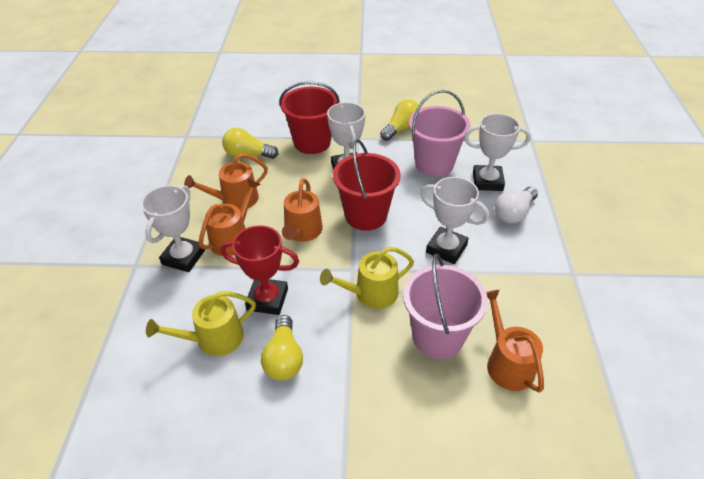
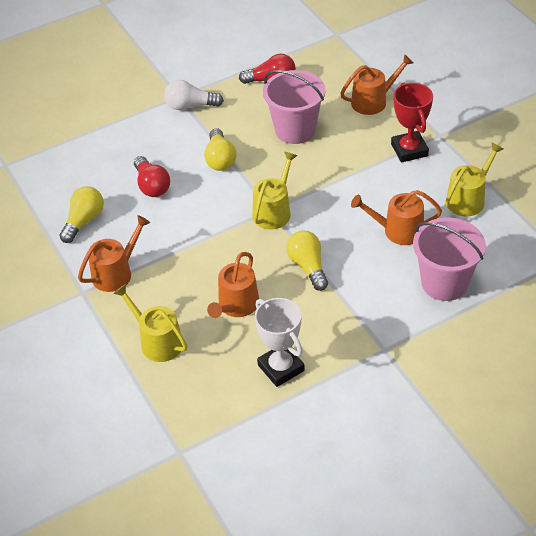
red bucket: 2 -> 0
red light bulb: 0 -> 2
white trophy: 4 -> 1
yellow watering can: 2 -> 3

